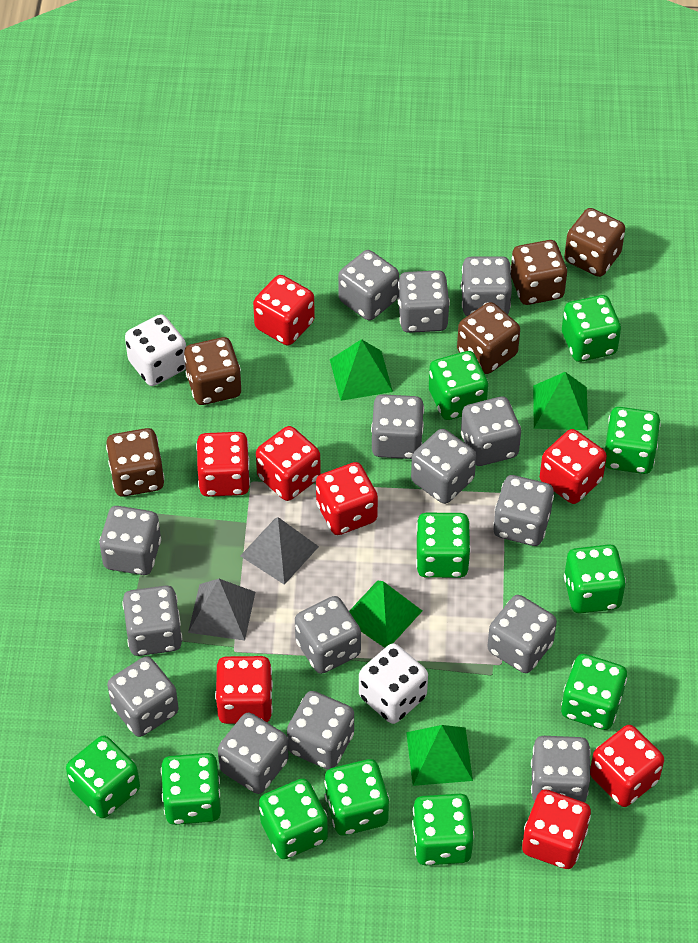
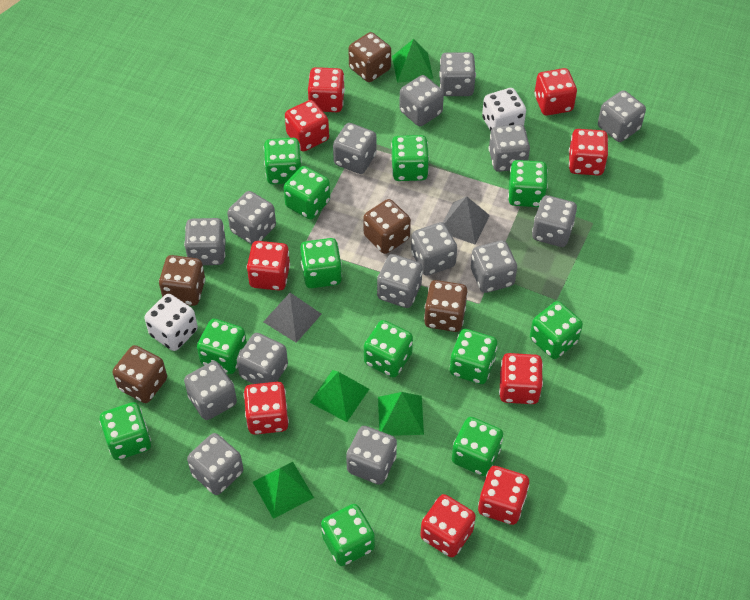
green dice: 11 -> 12
red dice: 8 -> 9

